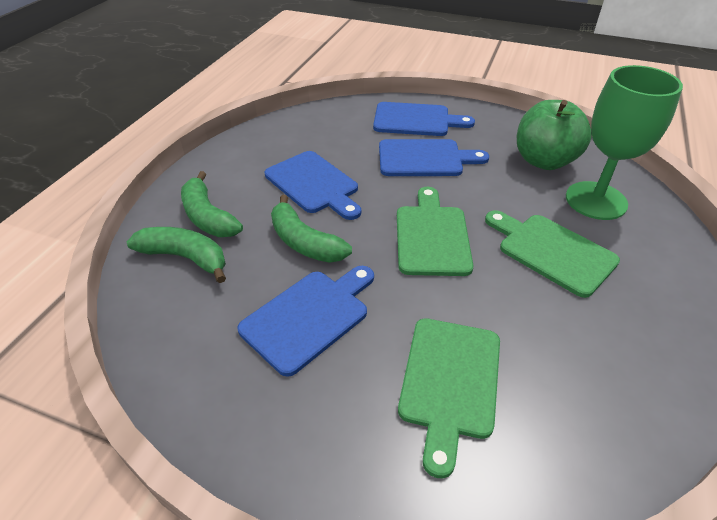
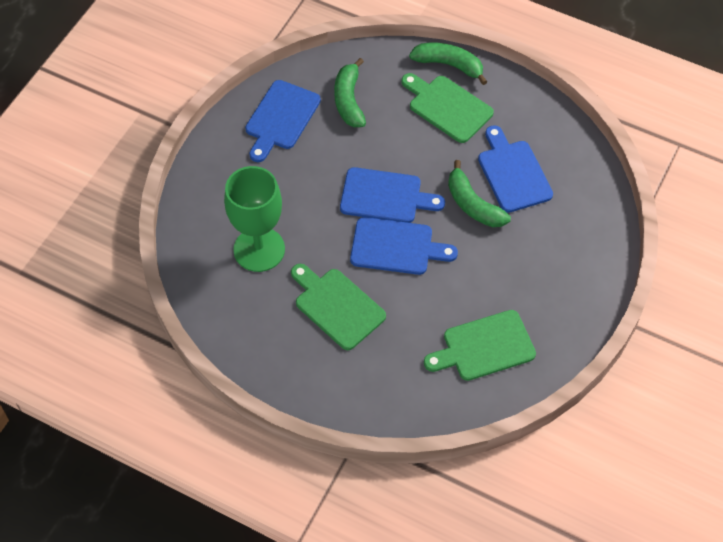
green apple: 1 -> 0

